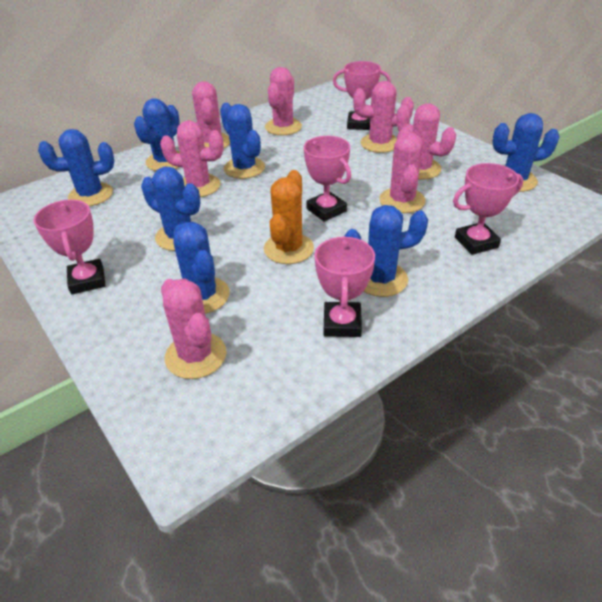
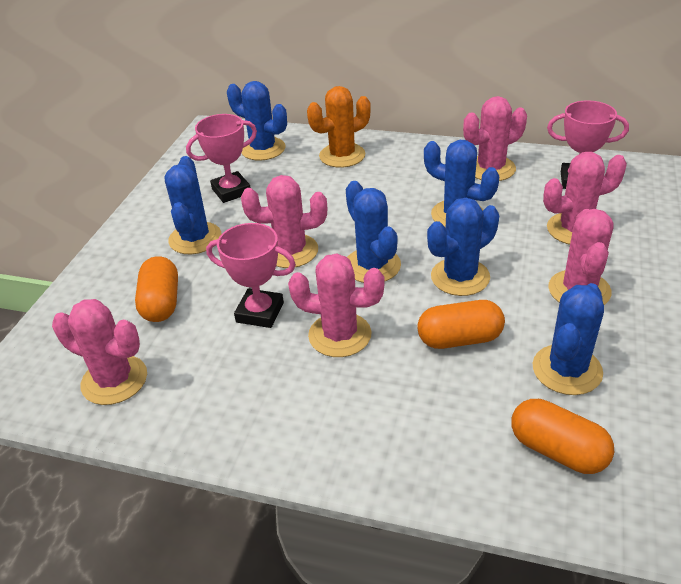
blue cactus: 7 -> 6
orange capsule: 0 -> 3
pink cactus: 7 -> 6
pink trophy: 5 -> 3

